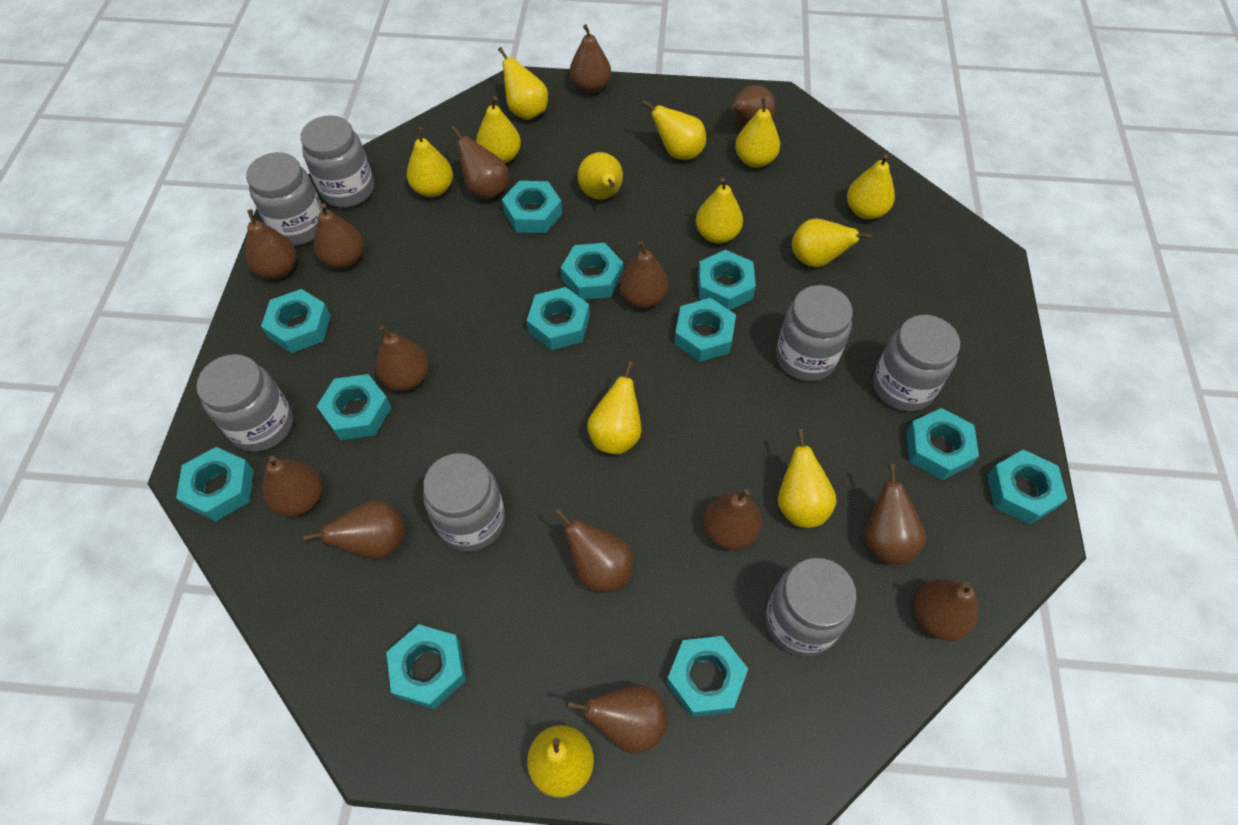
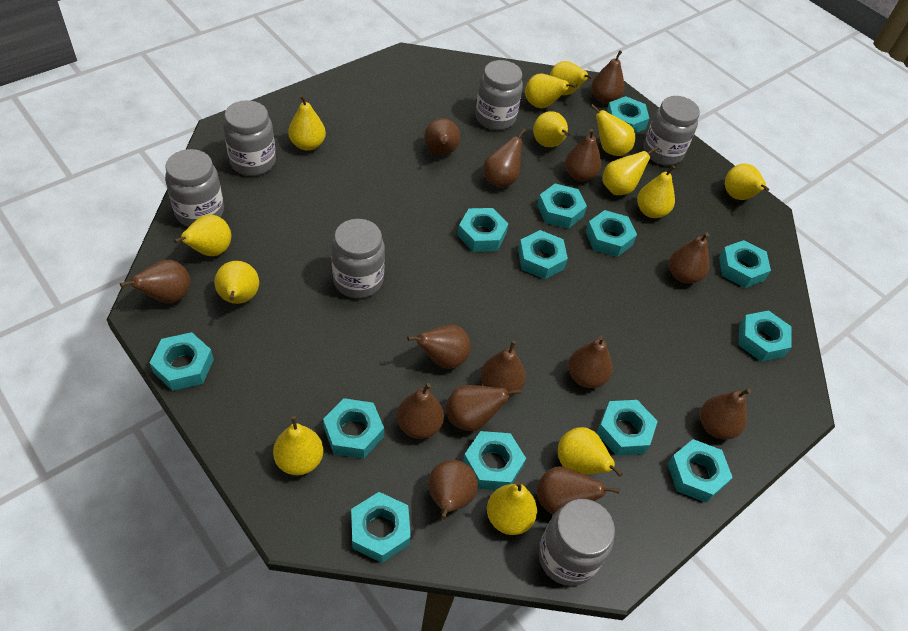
grey jar: 7 -> 6
turquoise nut: 12 -> 13
yellow pear: 12 -> 13

